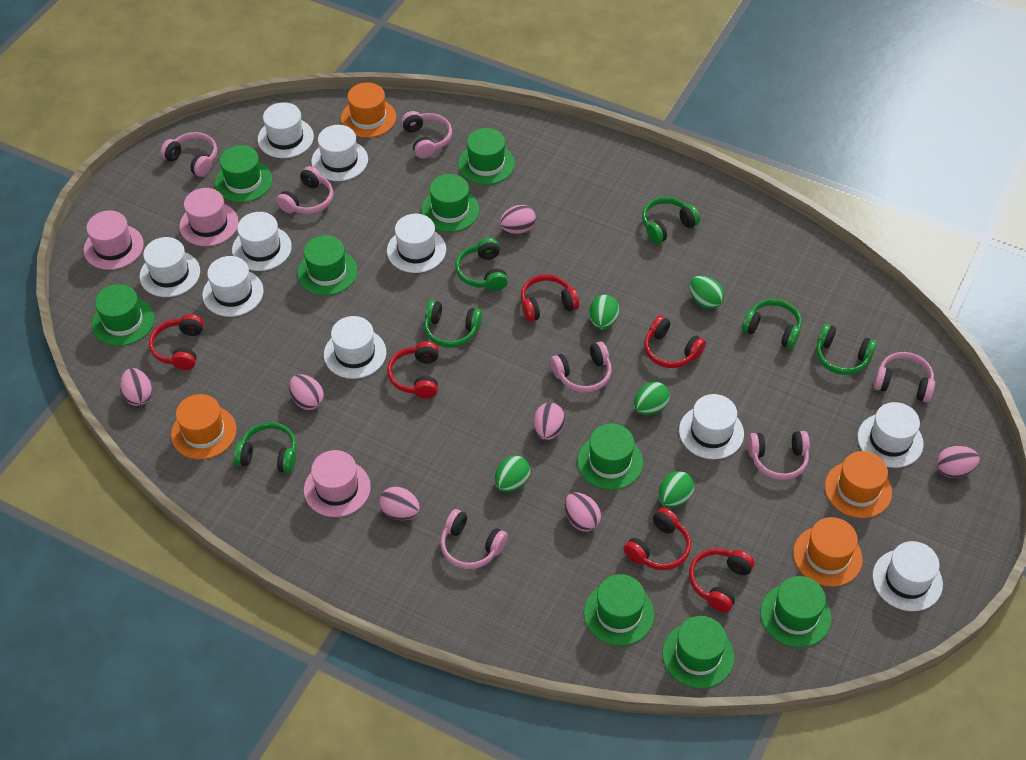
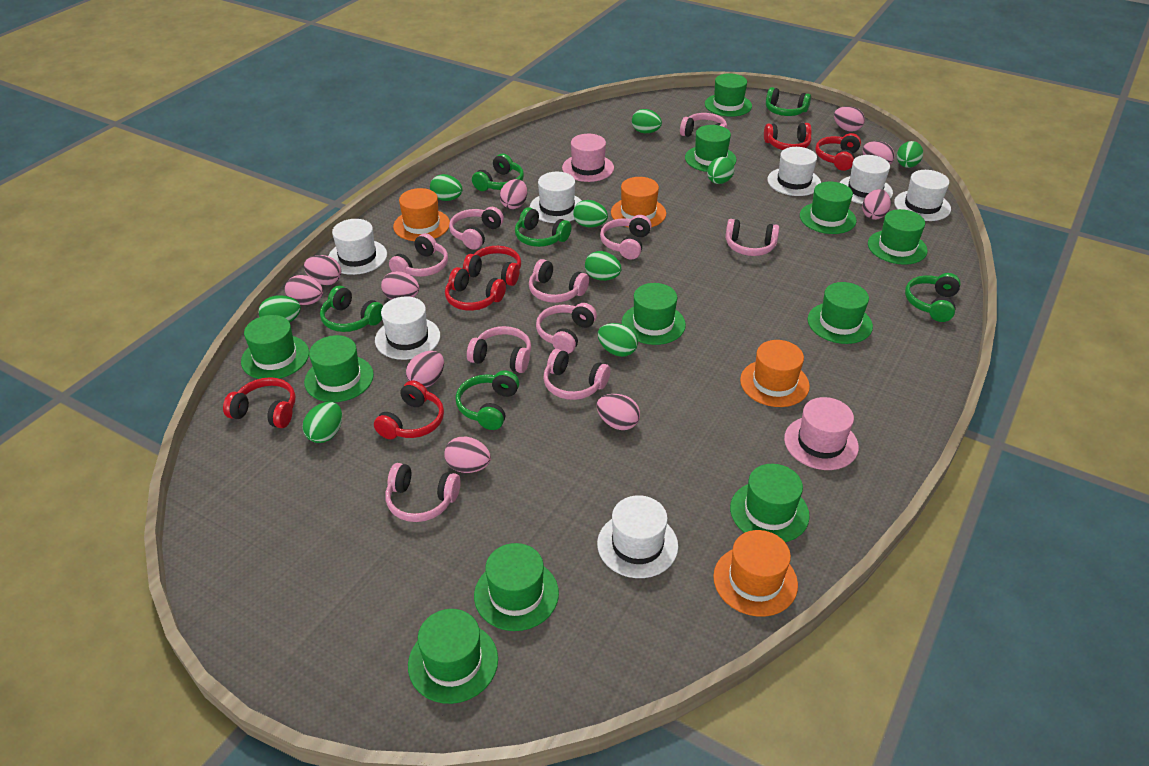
green egg: 5 -> 9
green hat: 9 -> 11
pink egg: 7 -> 10
pink hat: 3 -> 2
pink headphones: 7 -> 10
white hat: 10 -> 7

